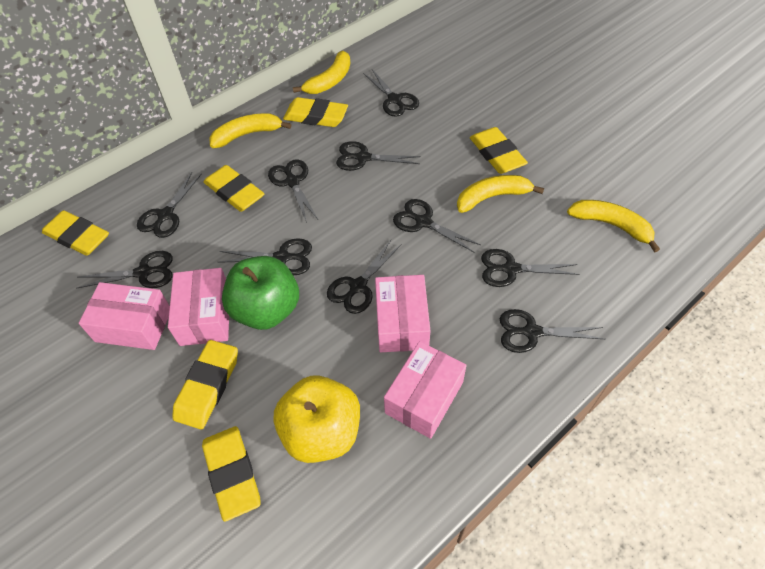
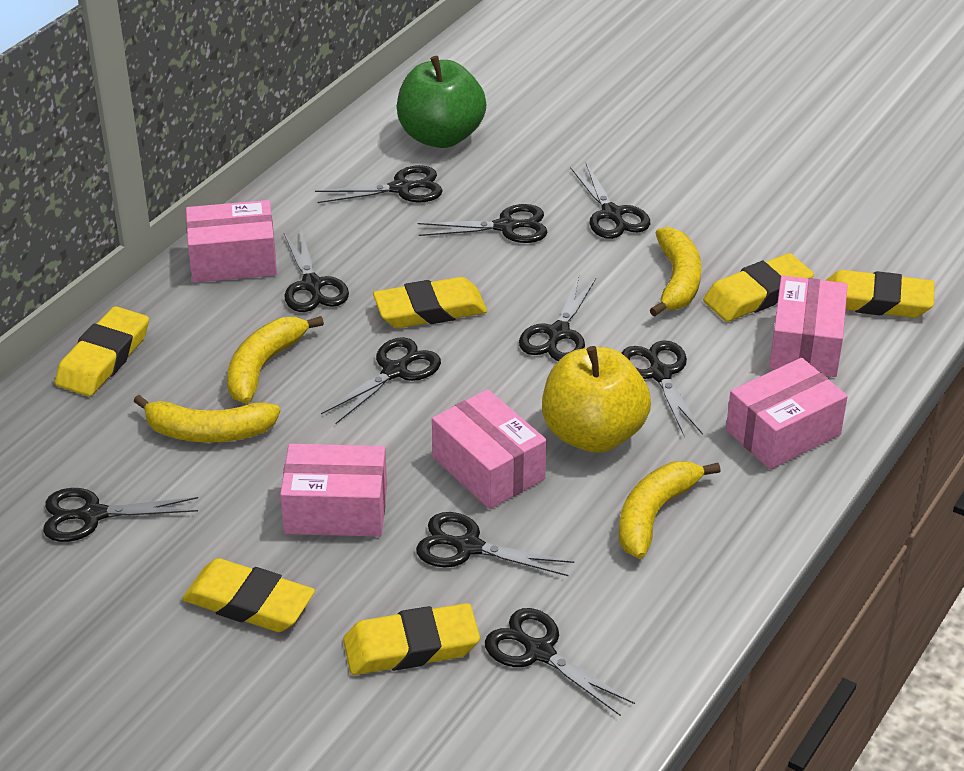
pink box: 4 -> 5

